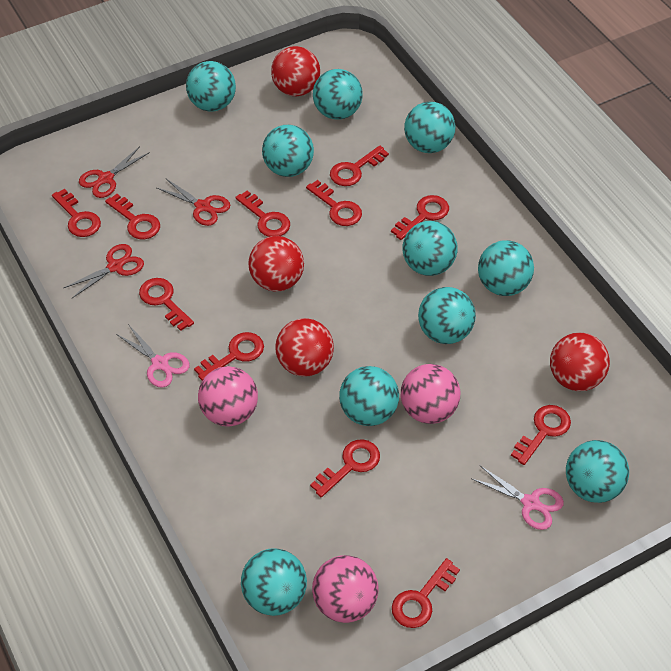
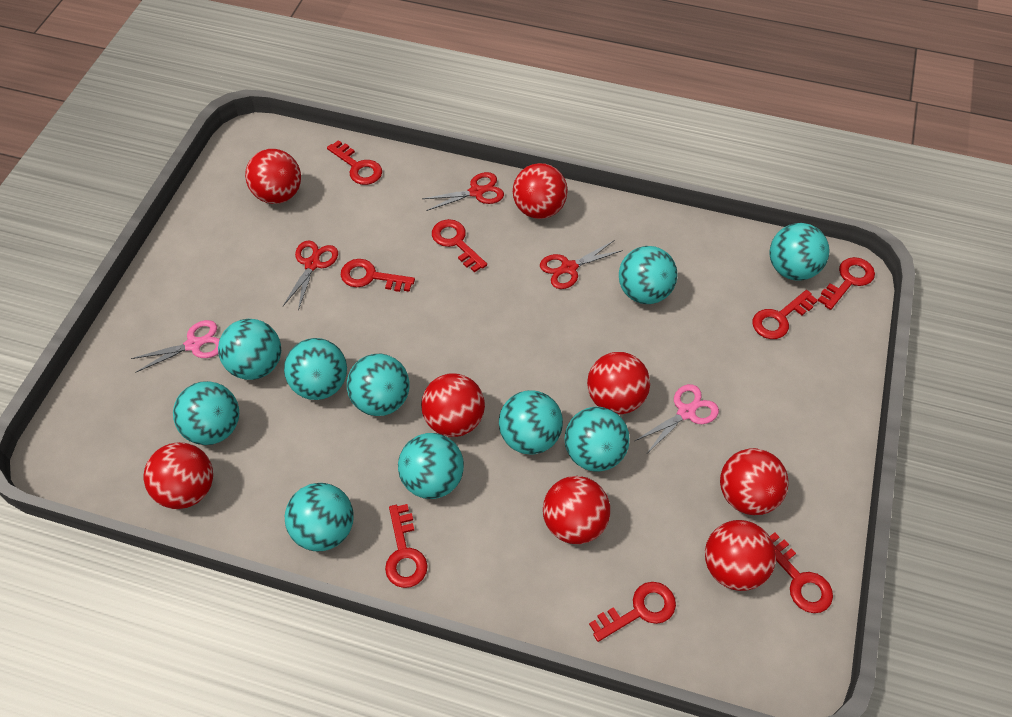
pink ball: 3 -> 0
red ball: 4 -> 8
red key: 11 -> 8

